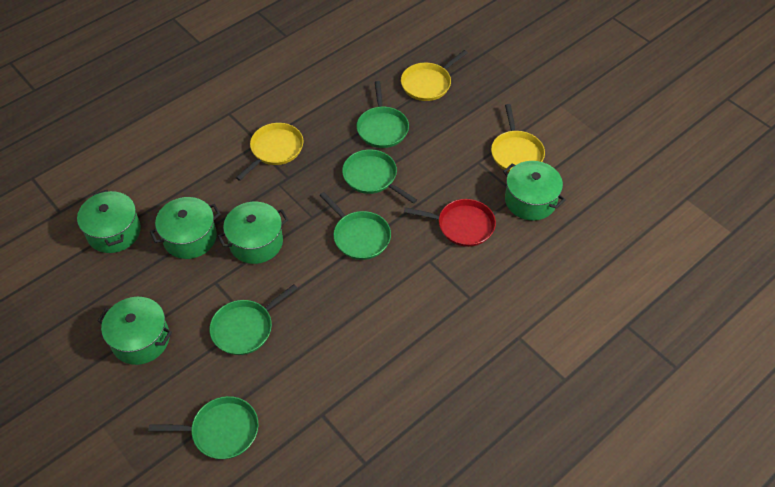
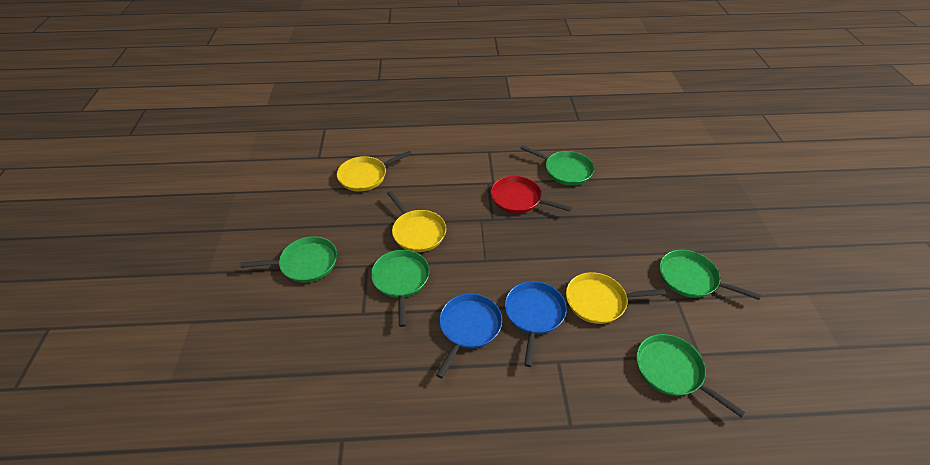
blue pan: 0 -> 2
green pot: 5 -> 0

